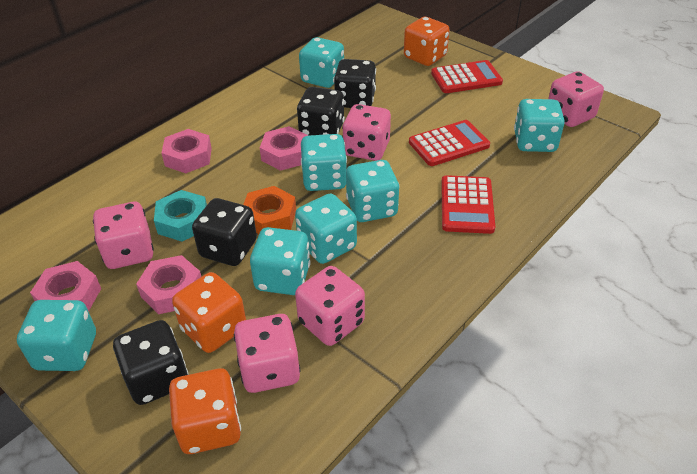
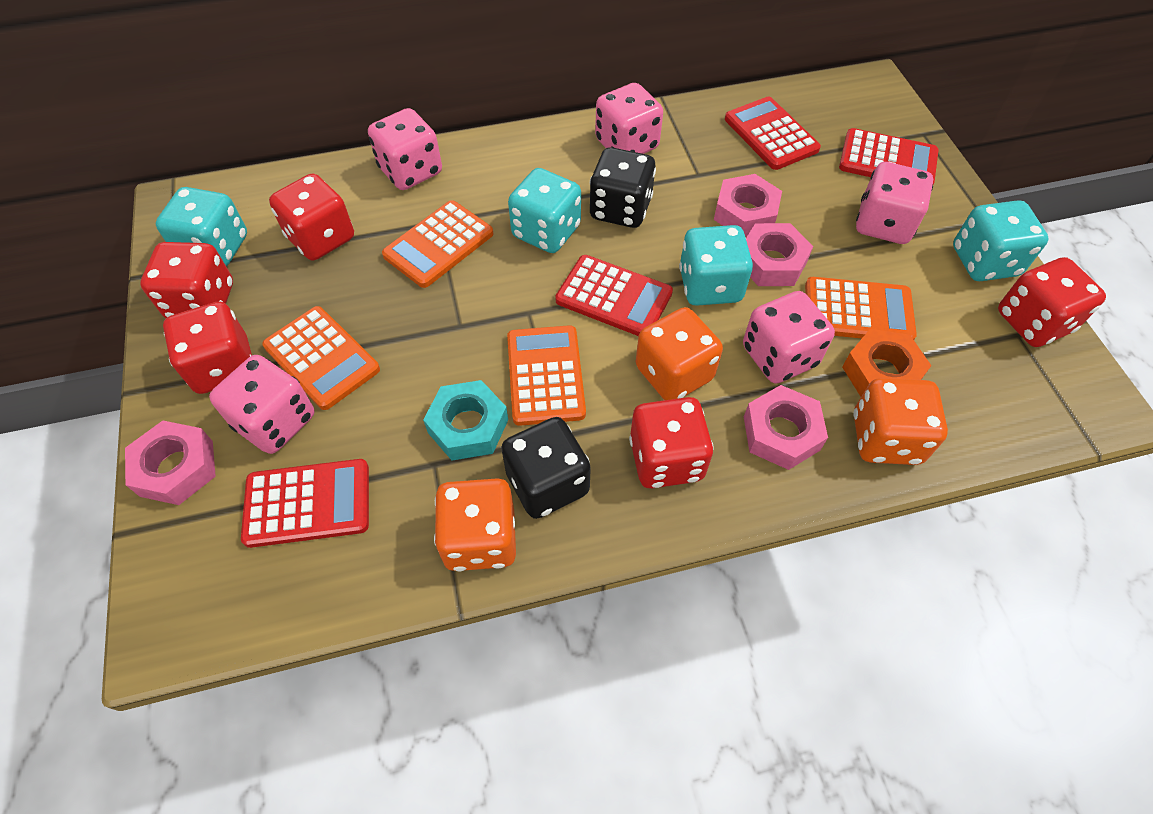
black dice: 4 -> 2
orange calculator: 0 -> 4
red calculator: 3 -> 4
red dice: 0 -> 5
turquoise dice: 7 -> 4

